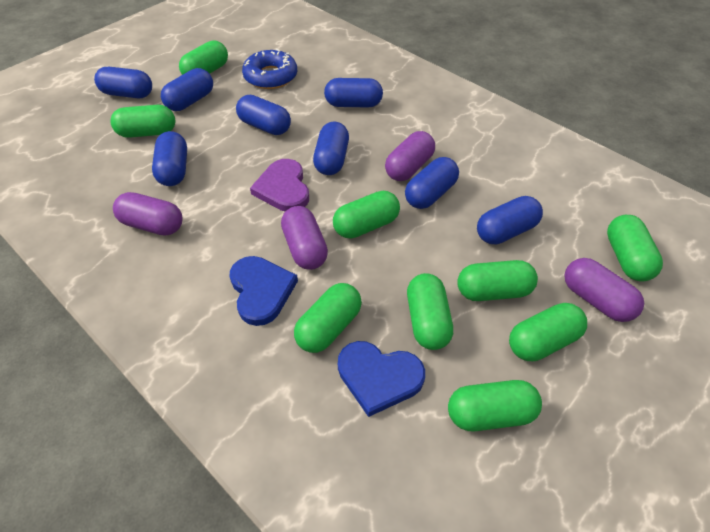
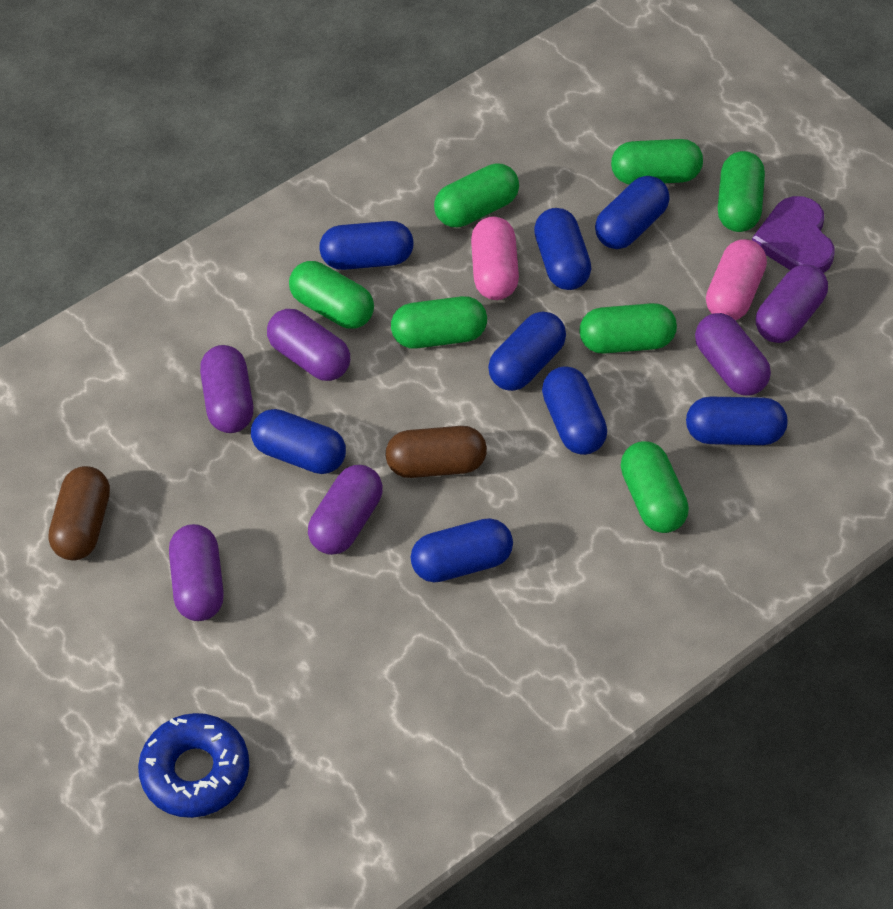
blue heart: 2 -> 0
brown capsule: 0 -> 2
green capsule: 9 -> 7
pink capsule: 0 -> 2
purple capsule: 4 -> 6

